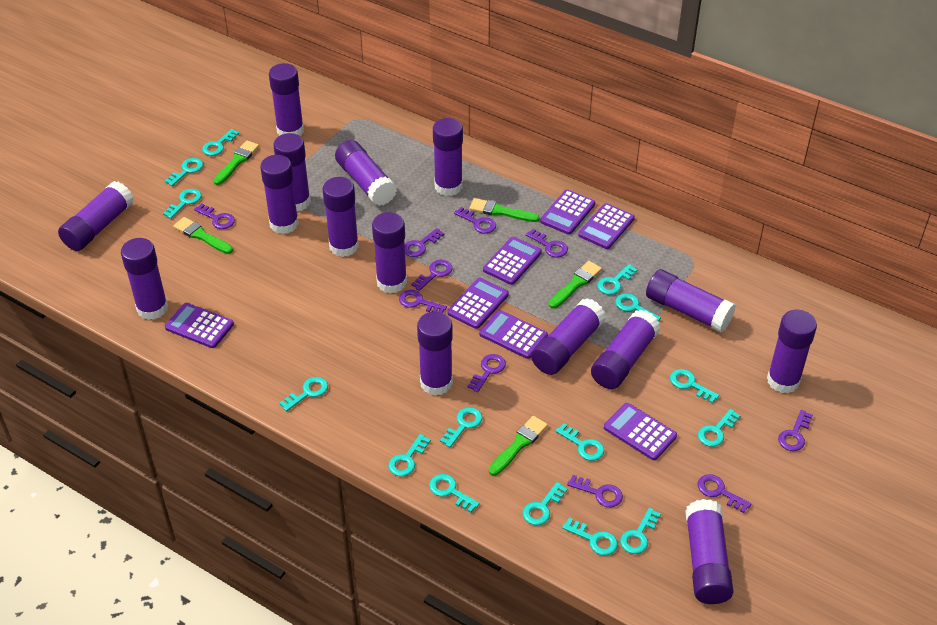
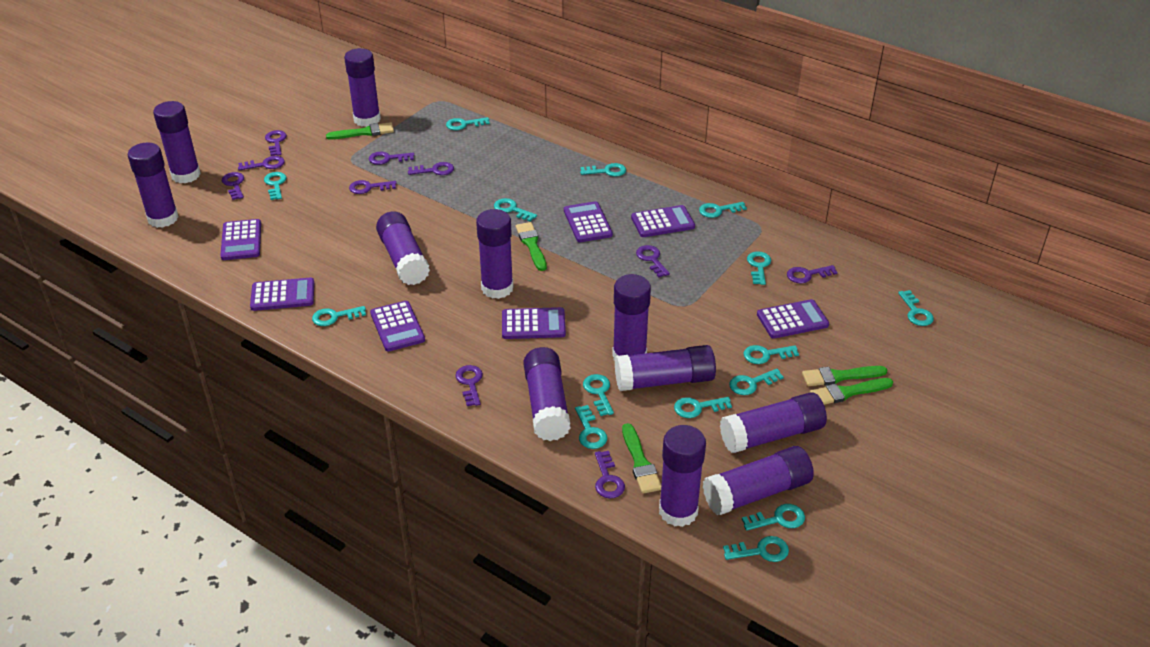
purple glue stick: 15 -> 11

